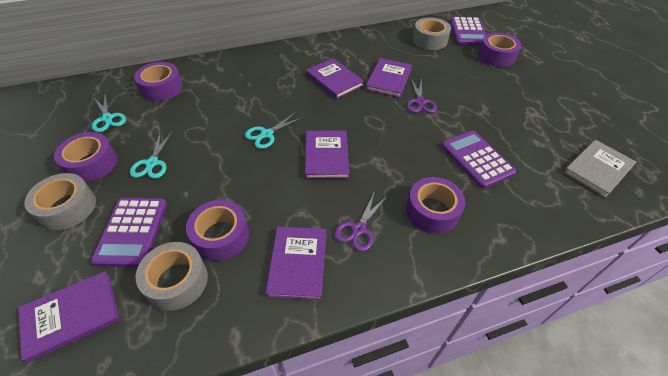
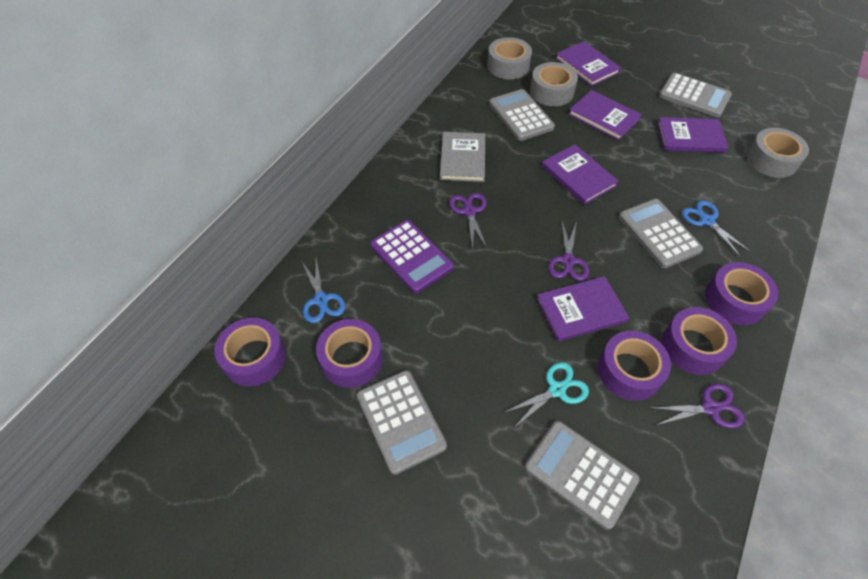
blue scissors: 0 -> 2
grey calculator: 0 -> 5
purple calculator: 3 -> 1
purple scissors: 2 -> 3
turquoise scissors: 3 -> 1

